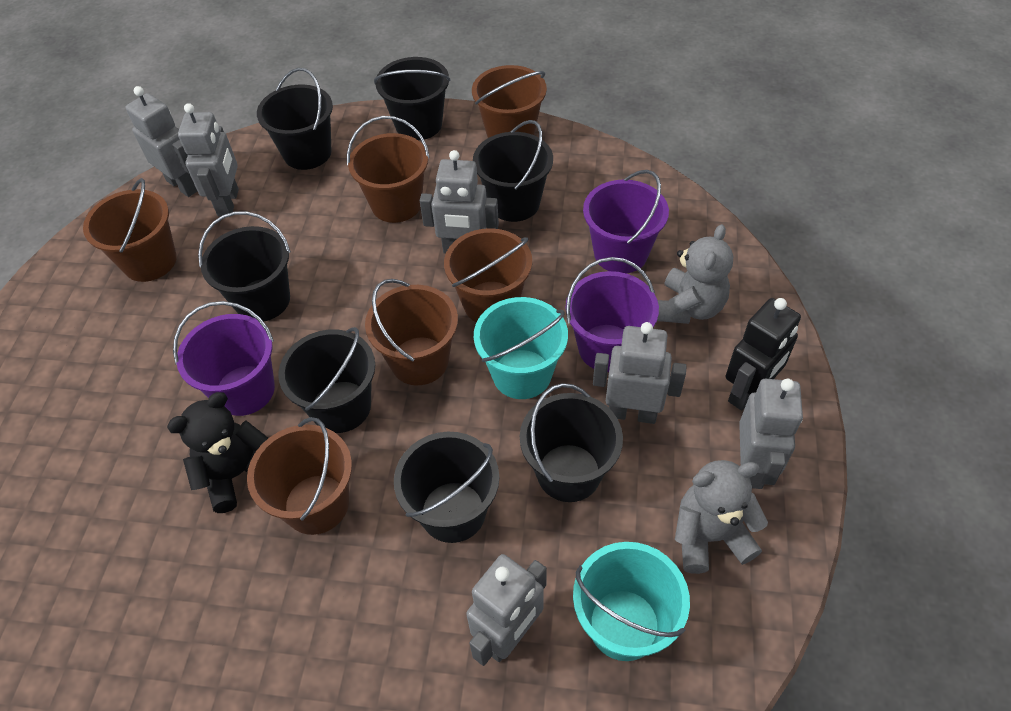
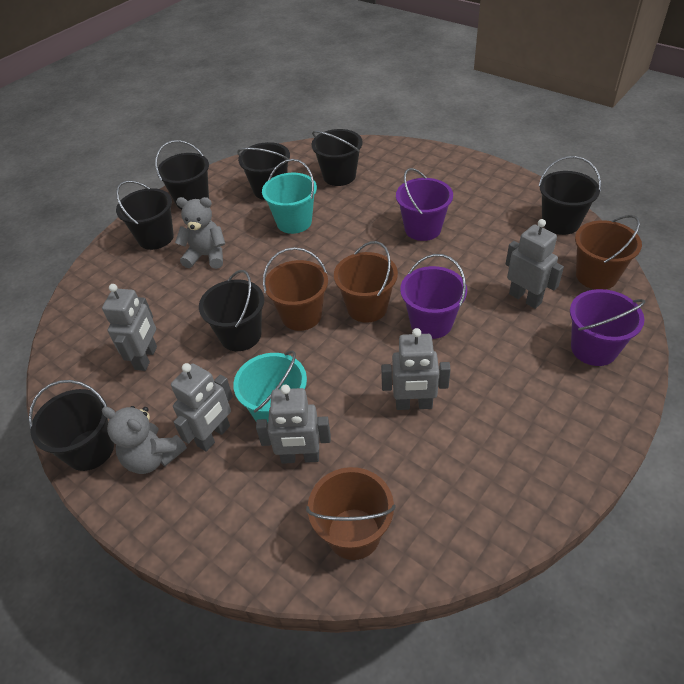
black robot: 1 -> 0
black teddy bear: 1 -> 0
brown bucket: 6 -> 4
grey robot: 6 -> 5

